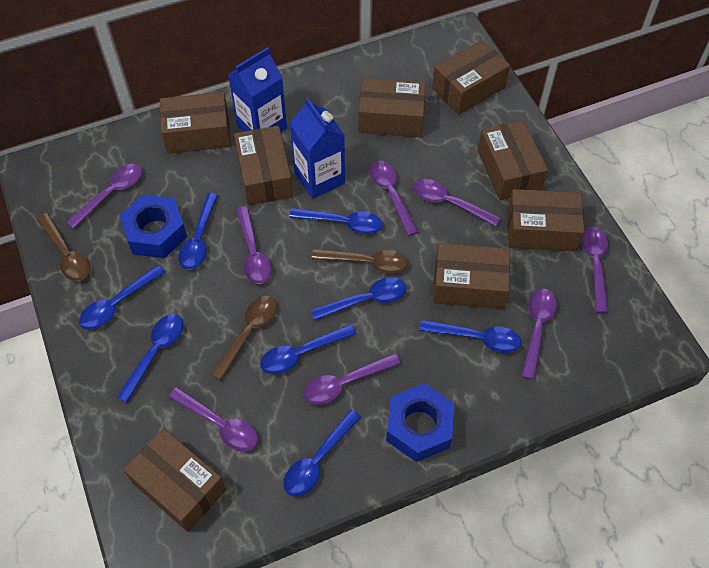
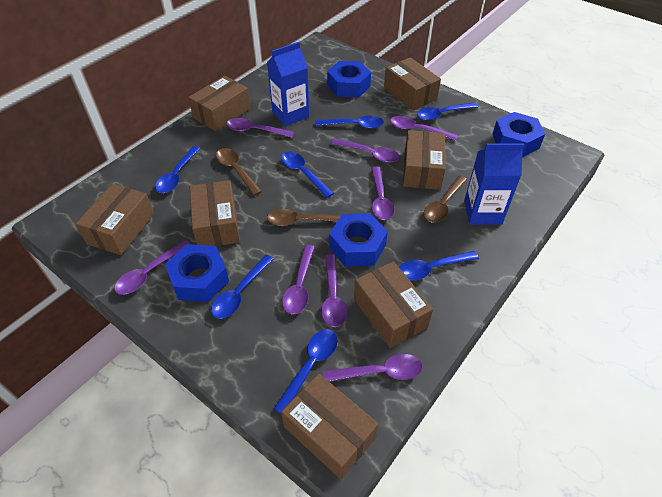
blue nut: 2 -> 4
blue spoon: 8 -> 7
brown box: 8 -> 7

